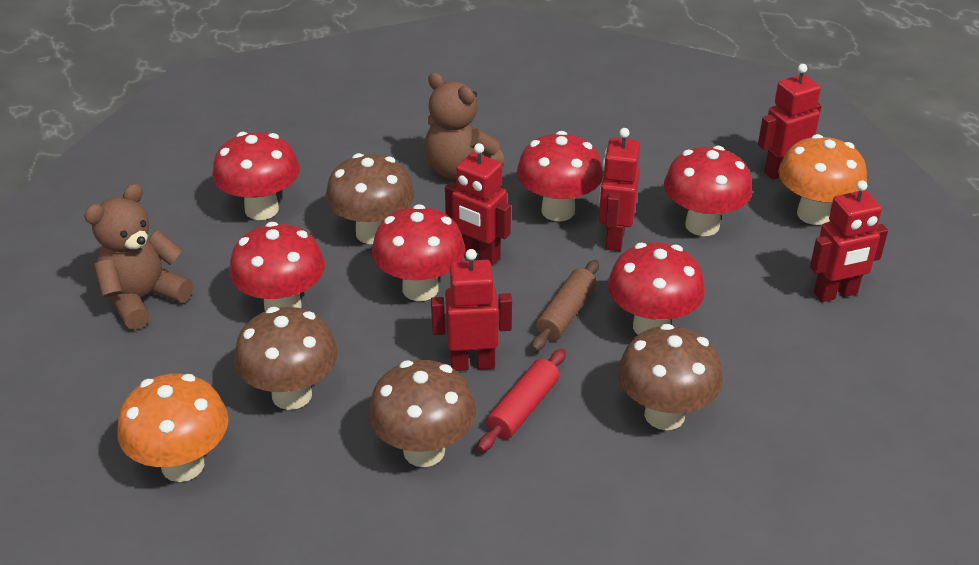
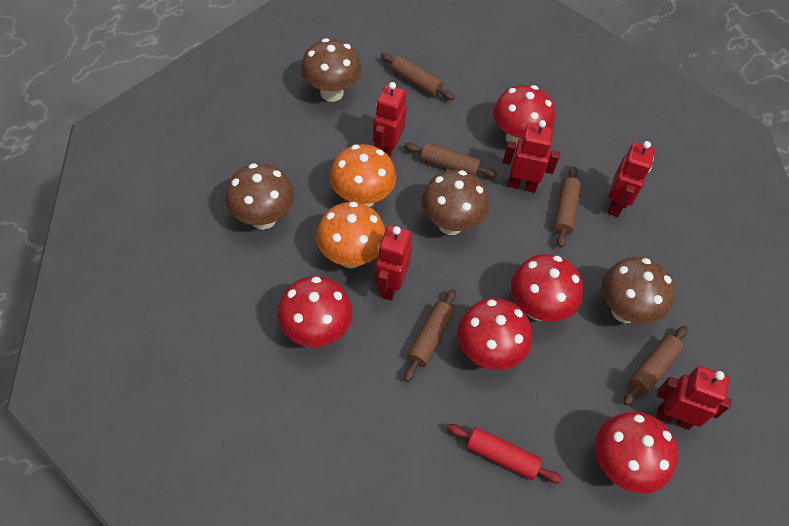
brown rolling pin: 1 -> 5
brown teddy bear: 2 -> 0
red mushroom: 6 -> 5

